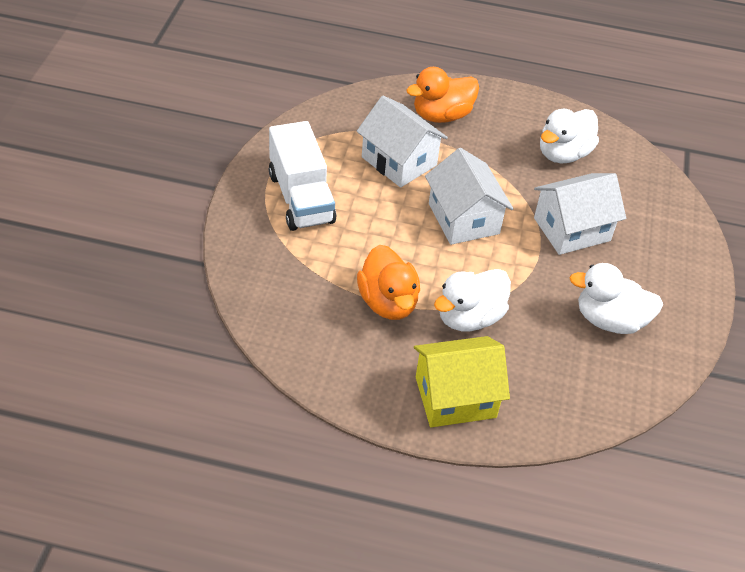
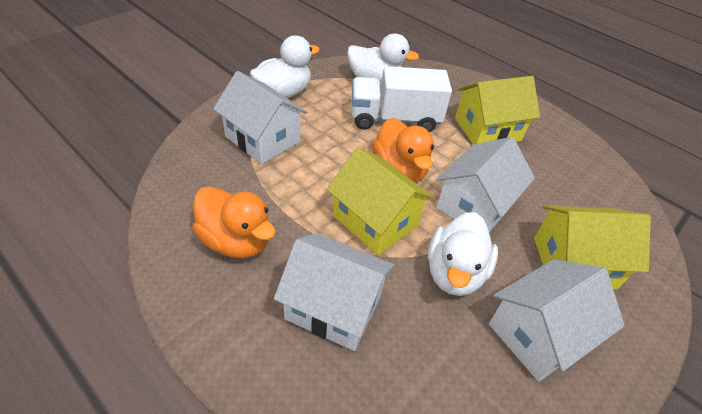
white house: 3 -> 4
yellow house: 1 -> 3

